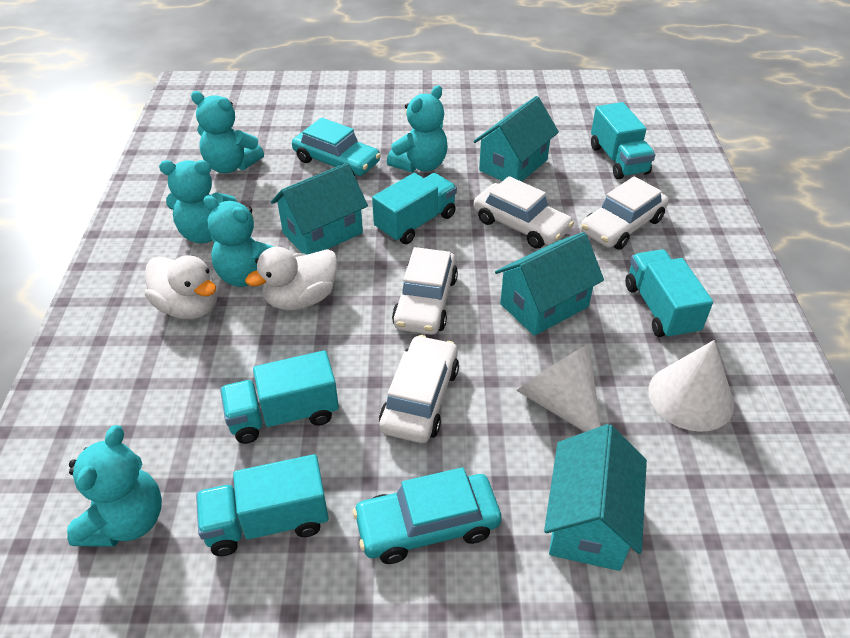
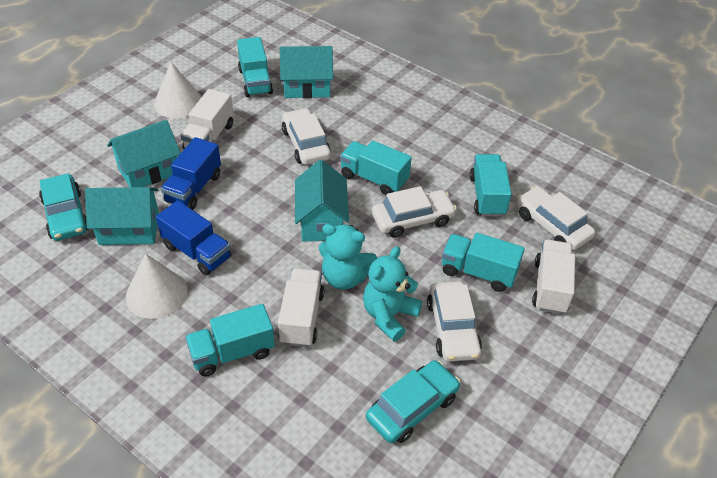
blue truck: 0 -> 2
turquoise teddy bear: 5 -> 2
white duck: 2 -> 0
white truck: 0 -> 3

